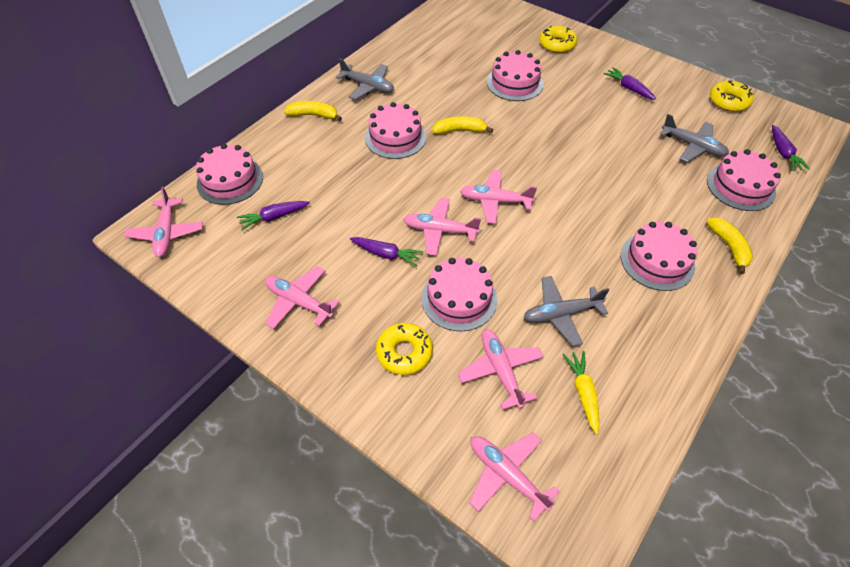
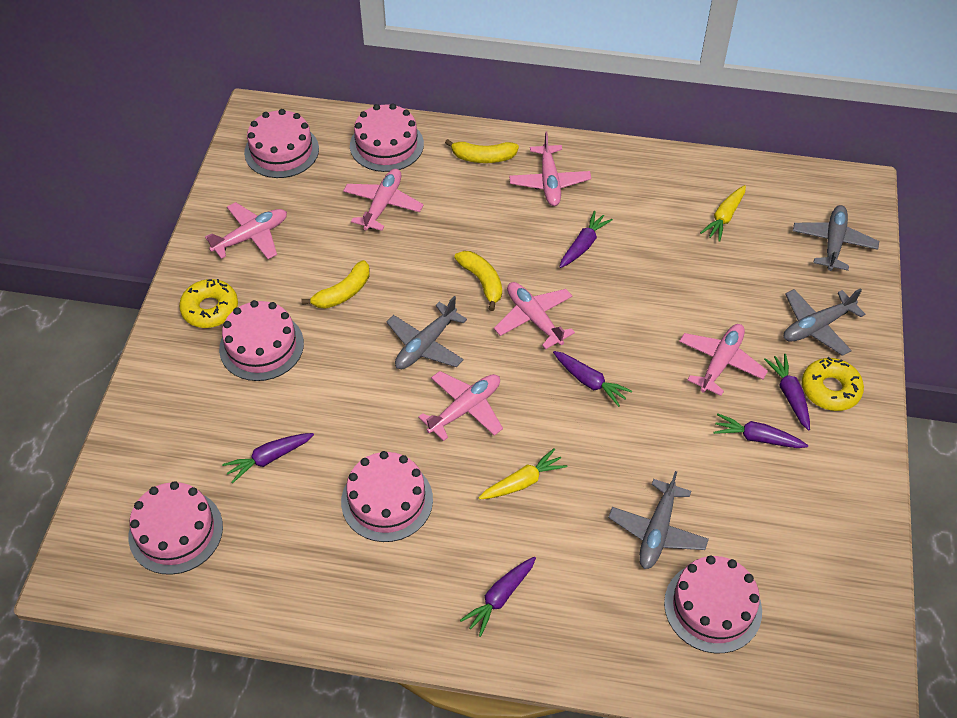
grey plane: 3 -> 4
purple carrot: 4 -> 6
yellow carrot: 1 -> 2
yellow donut: 3 -> 2

